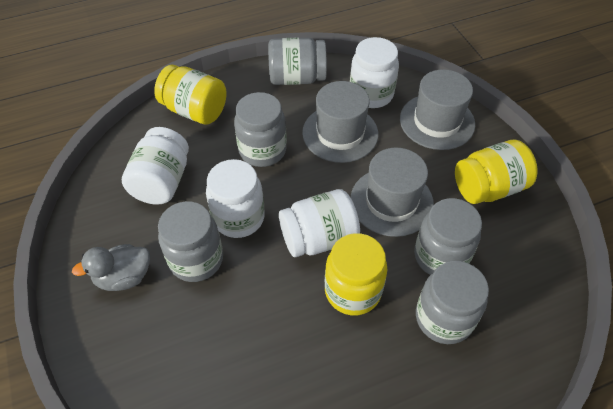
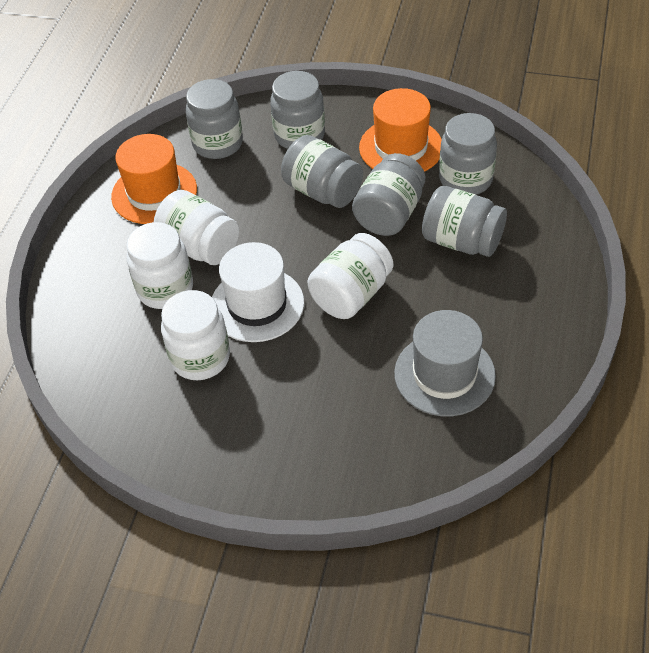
grey duck: 1 -> 0
grey hat: 3 -> 1
grey jar: 5 -> 6
orange hat: 0 -> 2
white hat: 0 -> 1
yellow jar: 3 -> 0

